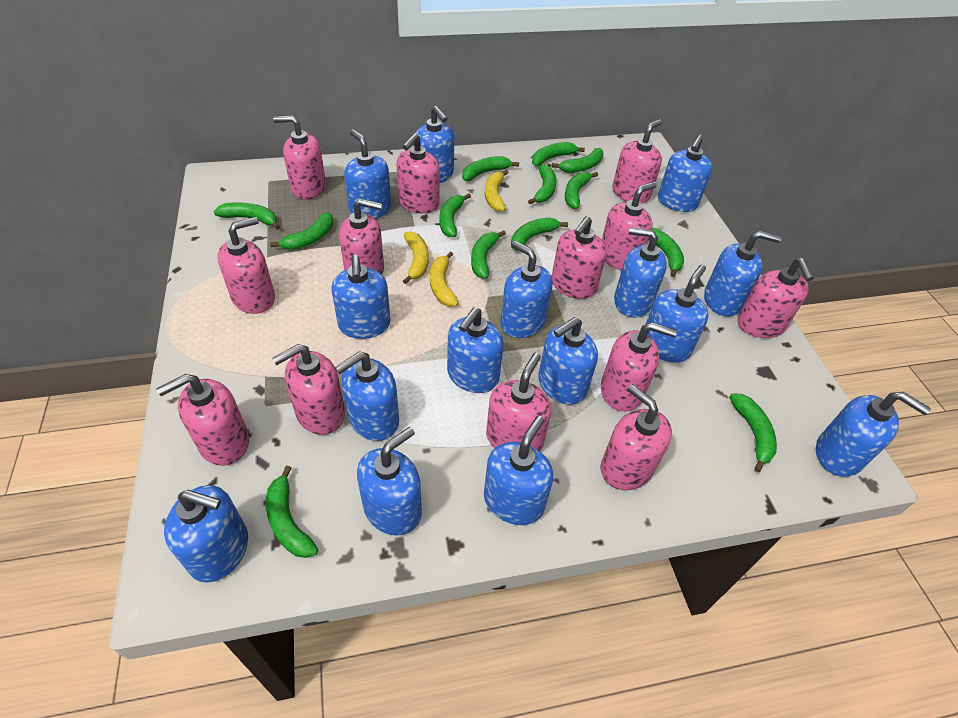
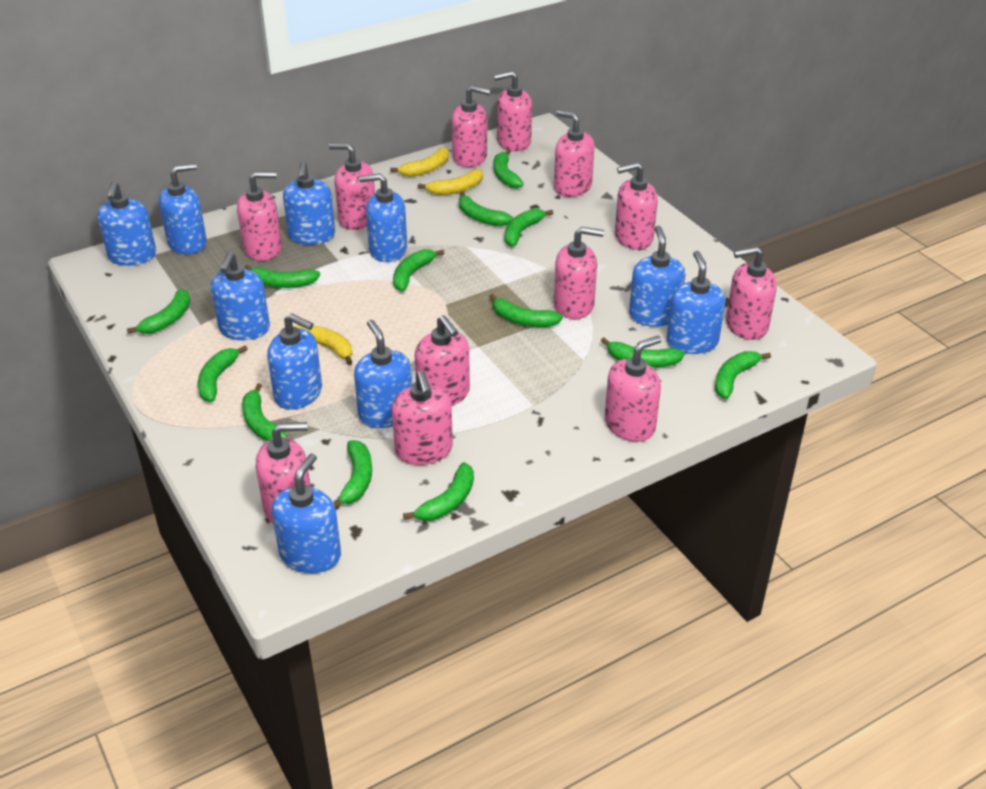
blue soap dispenser: 15 -> 10
pink soap dispenser: 13 -> 12

